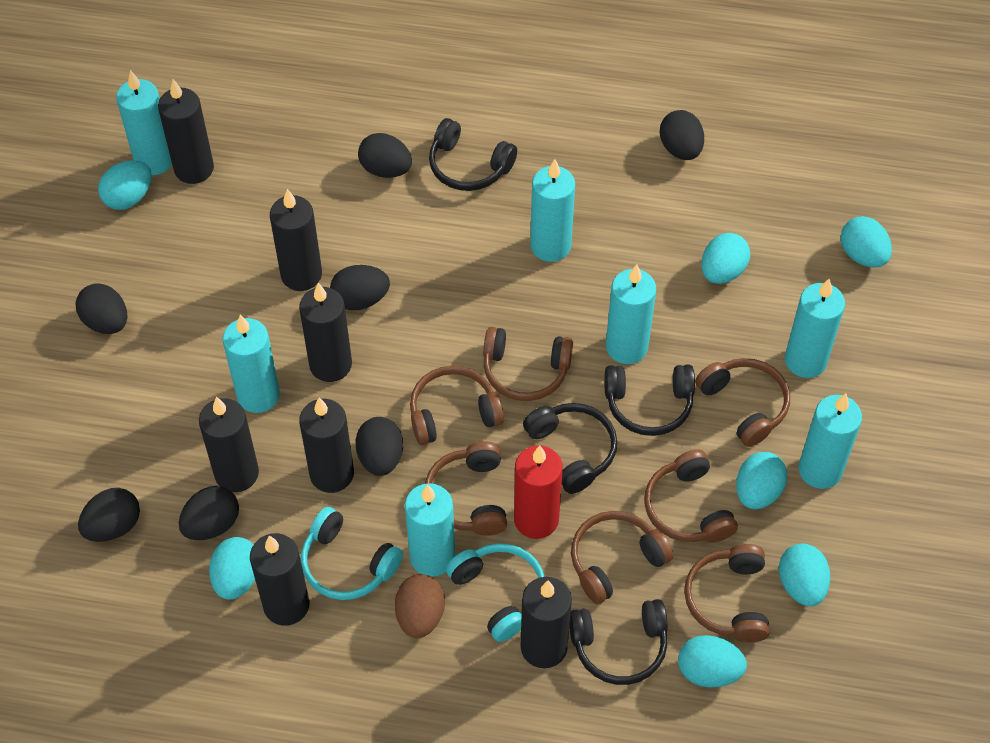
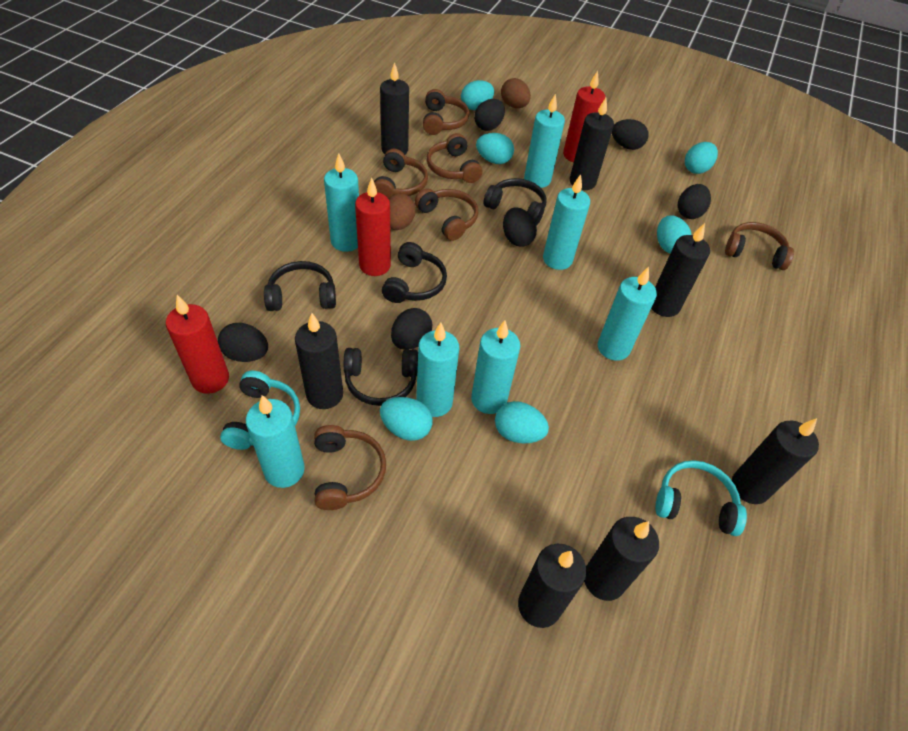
black egg: 7 -> 6
brown egg: 1 -> 2
brown headphones: 7 -> 6
red candle: 1 -> 3
turquoise egg: 7 -> 6

